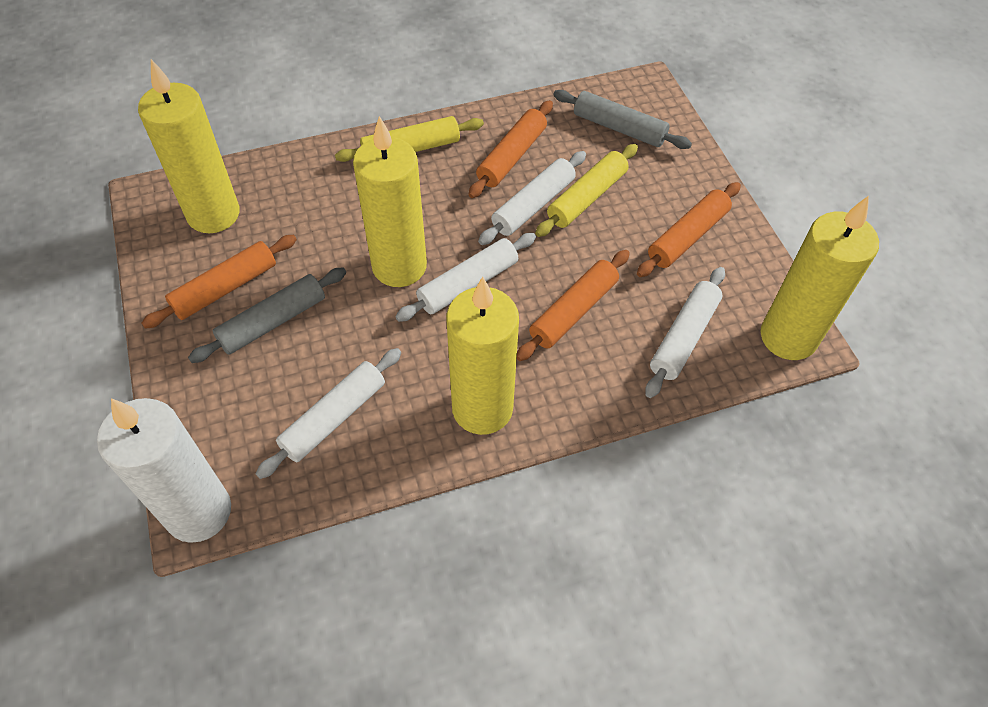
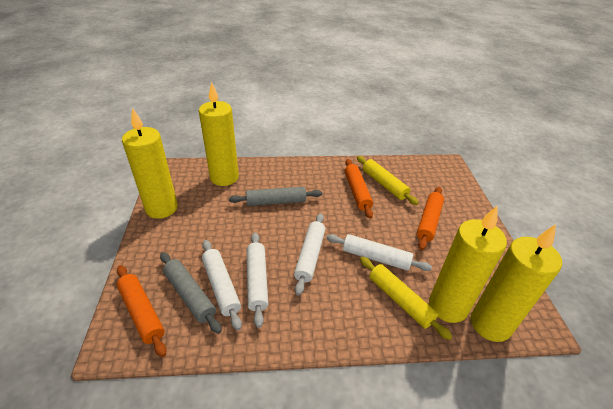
orange rolling pin: 4 -> 3
white candle: 1 -> 0

